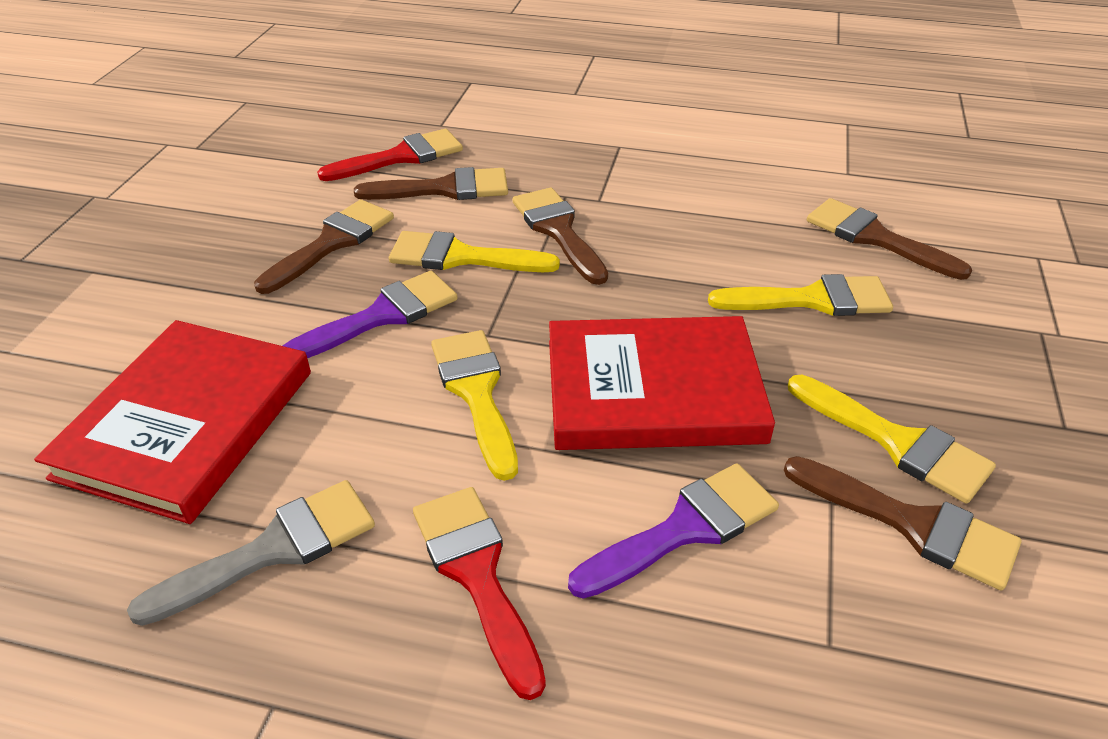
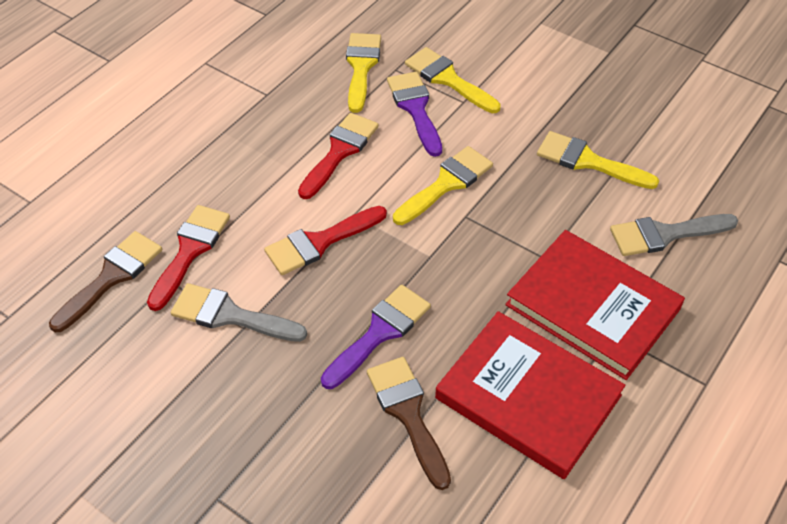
brown brush: 5 -> 2
grey brush: 1 -> 2
red brush: 2 -> 3

